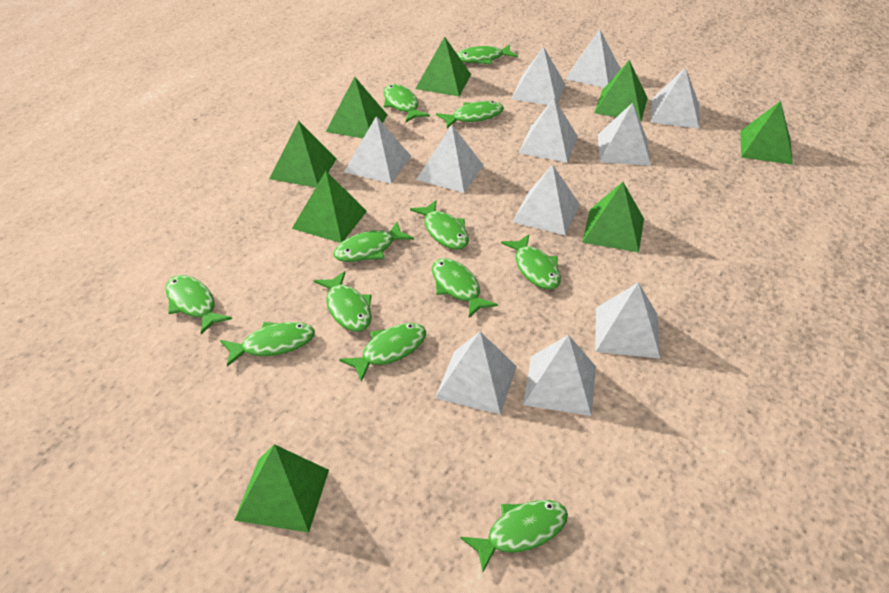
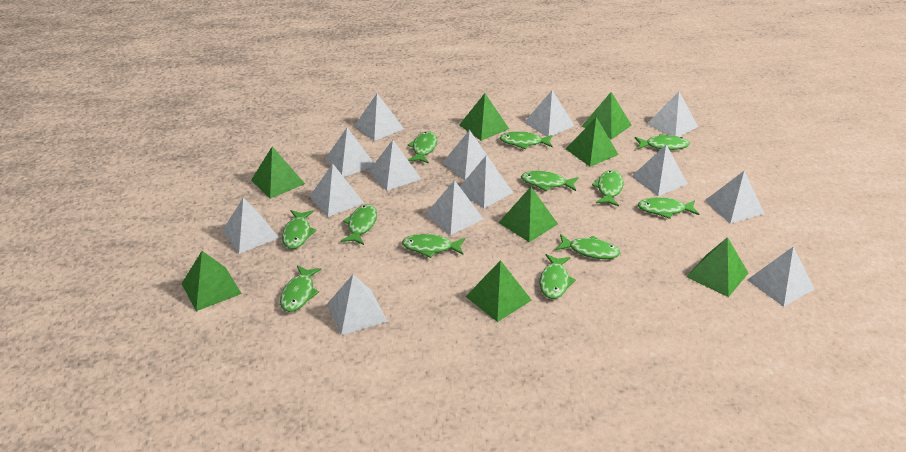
white pyramid: 11 -> 14

